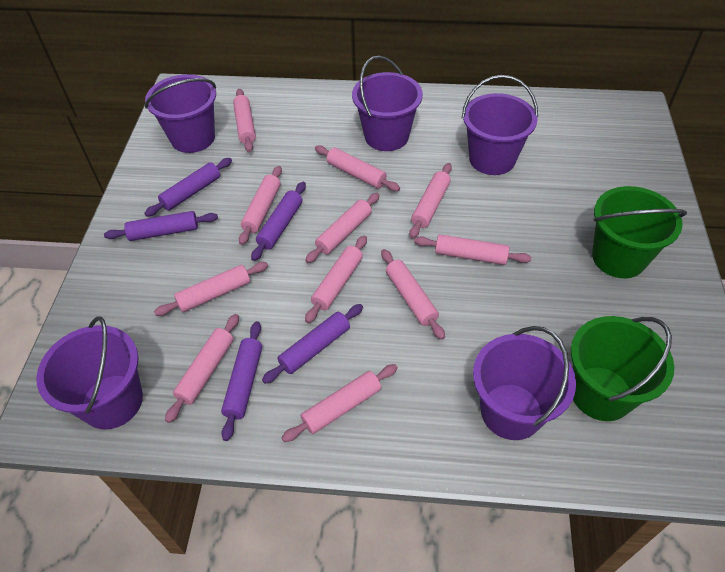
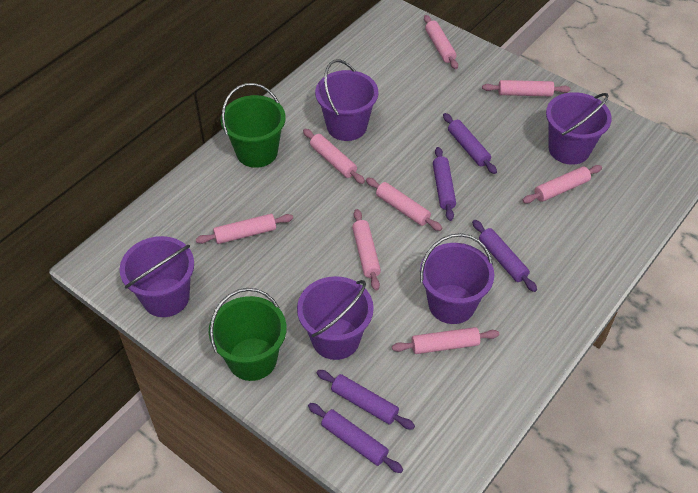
pink rolling pin: 11 -> 8

